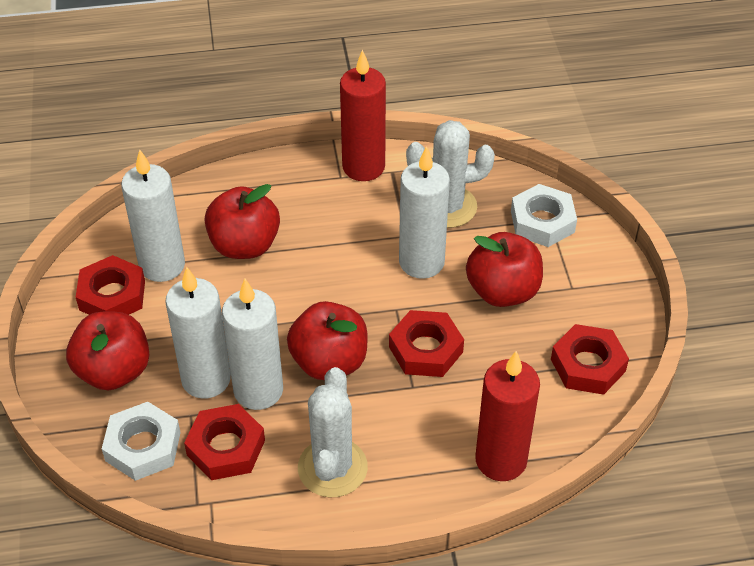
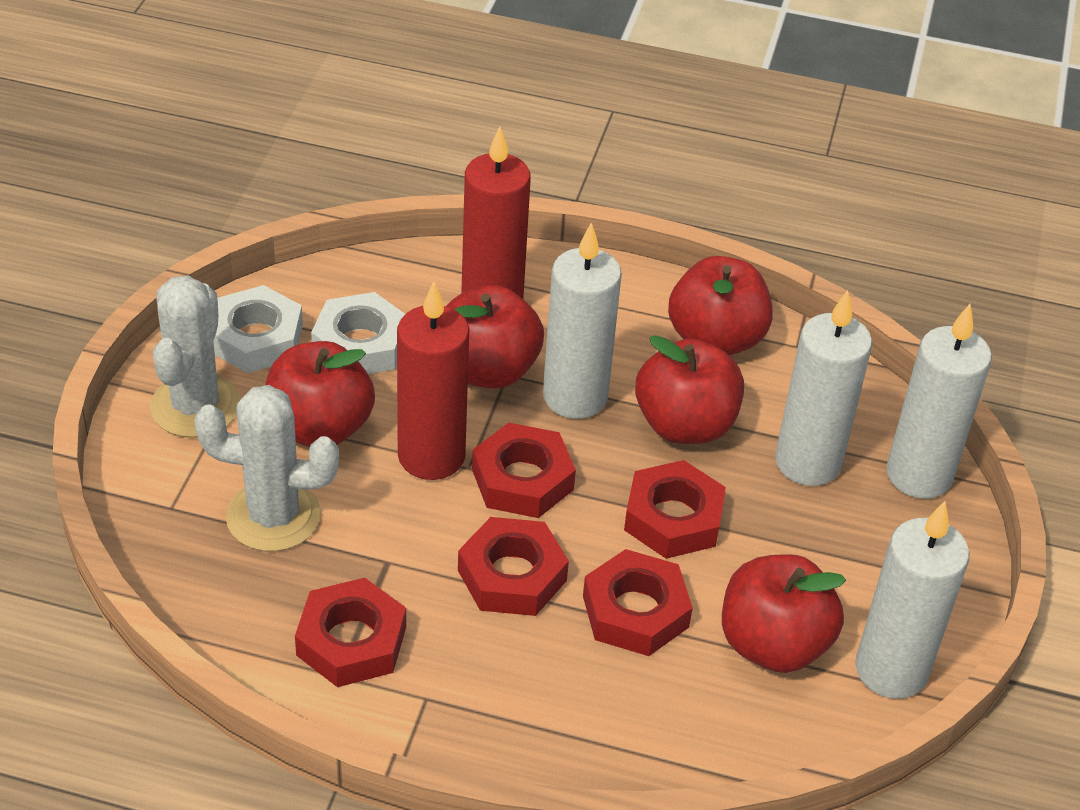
red apple: 4 -> 5
red nut: 4 -> 5

